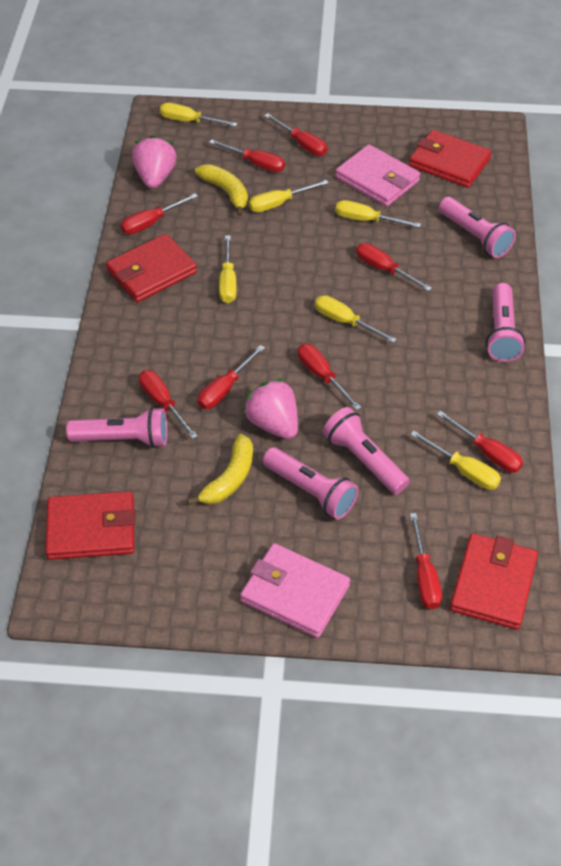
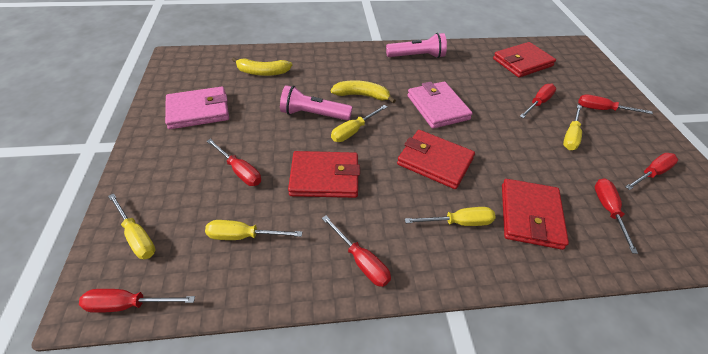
pink flashlight: 5 -> 2
pink strawberry: 2 -> 0
red screwdriver: 9 -> 7
yellow screwdriver: 6 -> 5

